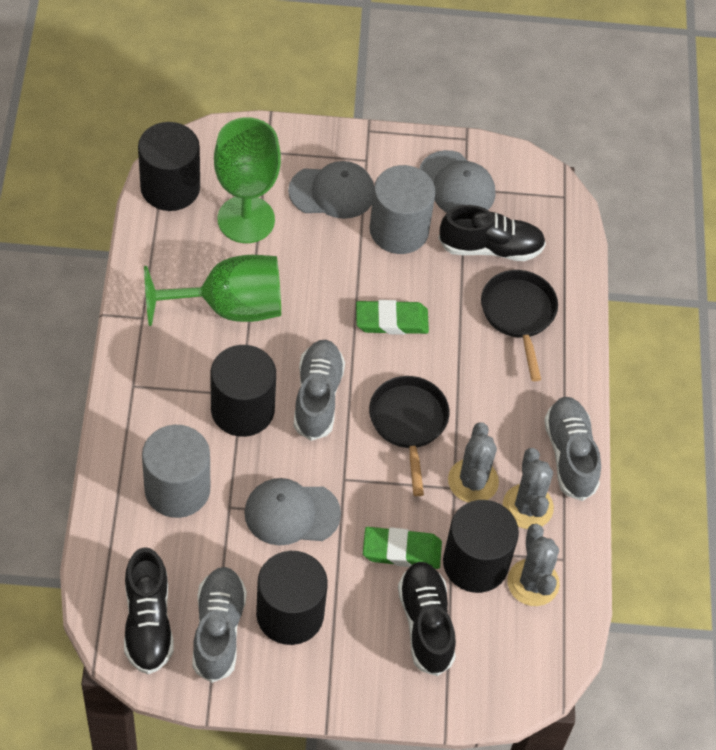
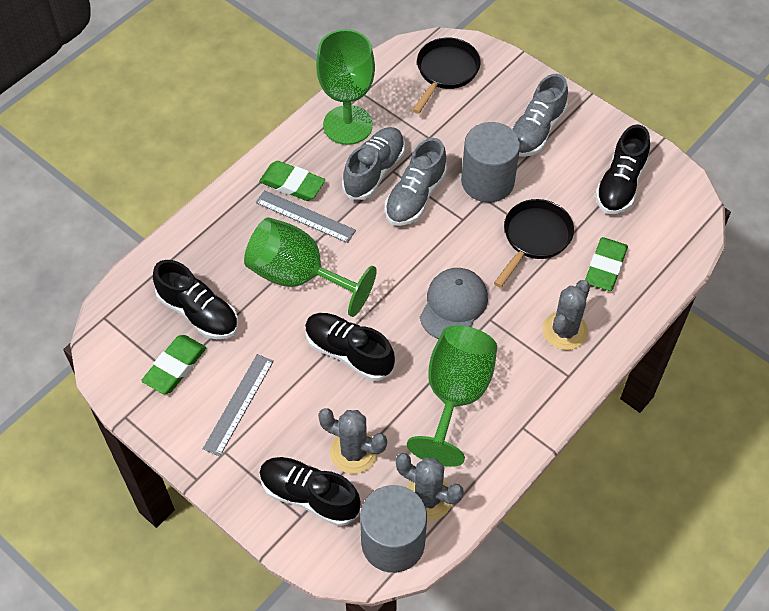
black cylinder: 4 -> 0
black shoe: 3 -> 4
green eraser: 2 -> 3
green goblet: 2 -> 3
grey cap: 3 -> 1
grey ruler: 0 -> 2

